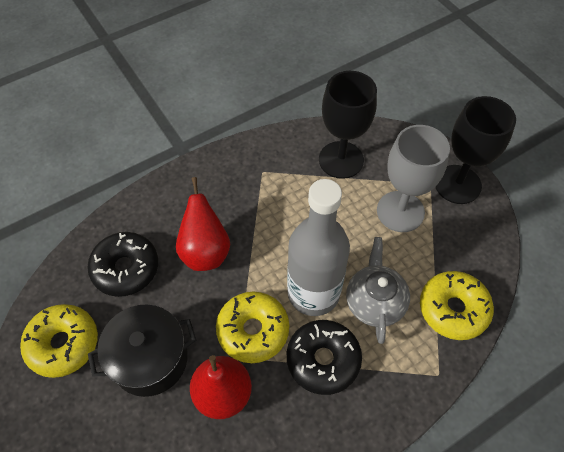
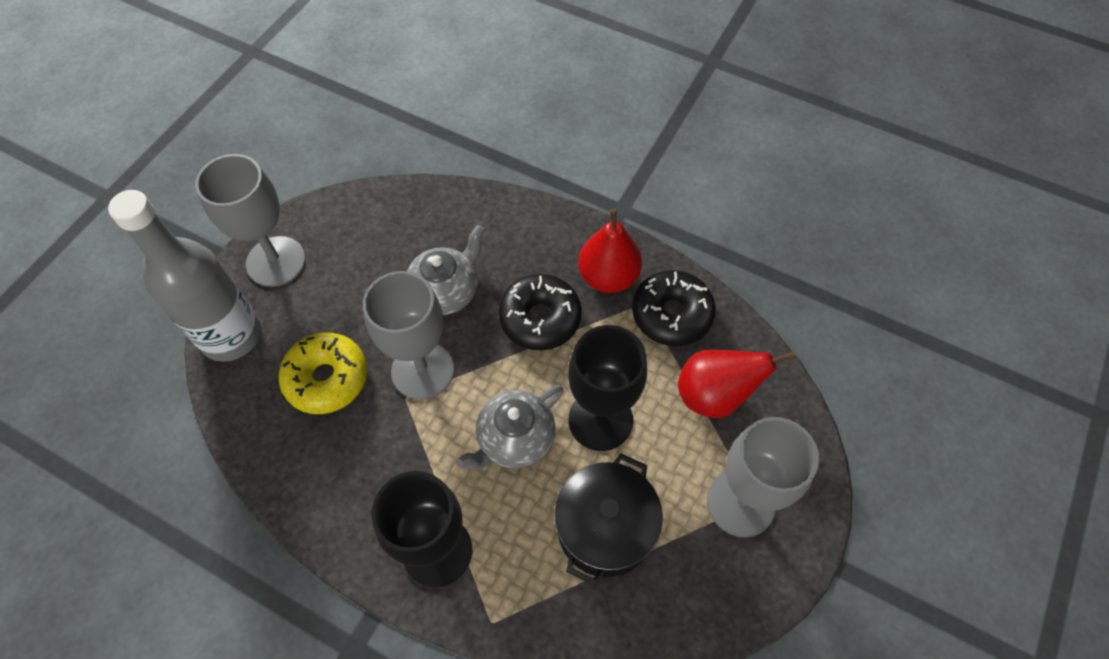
grey goblet: 1 -> 3
grey teapot: 1 -> 2
yellow donut: 3 -> 1

